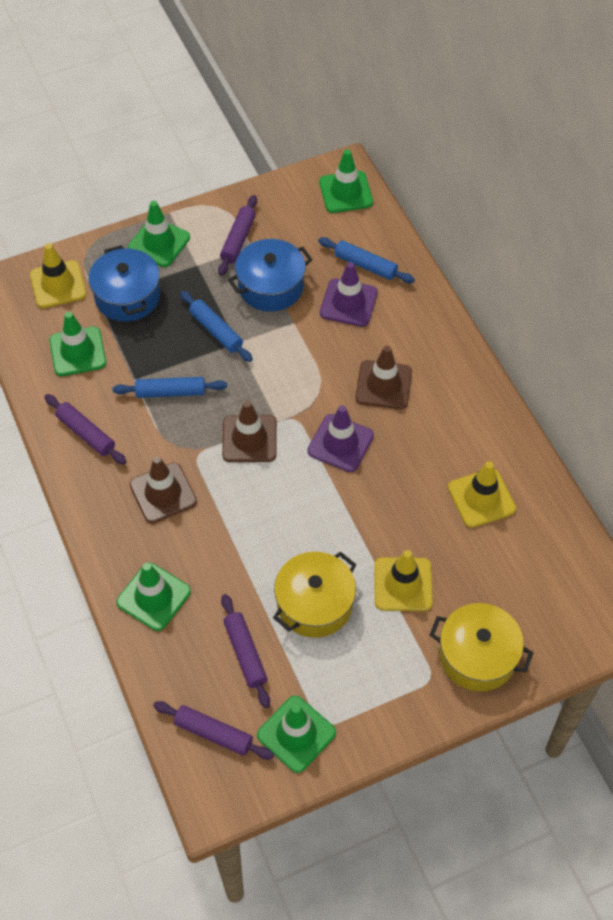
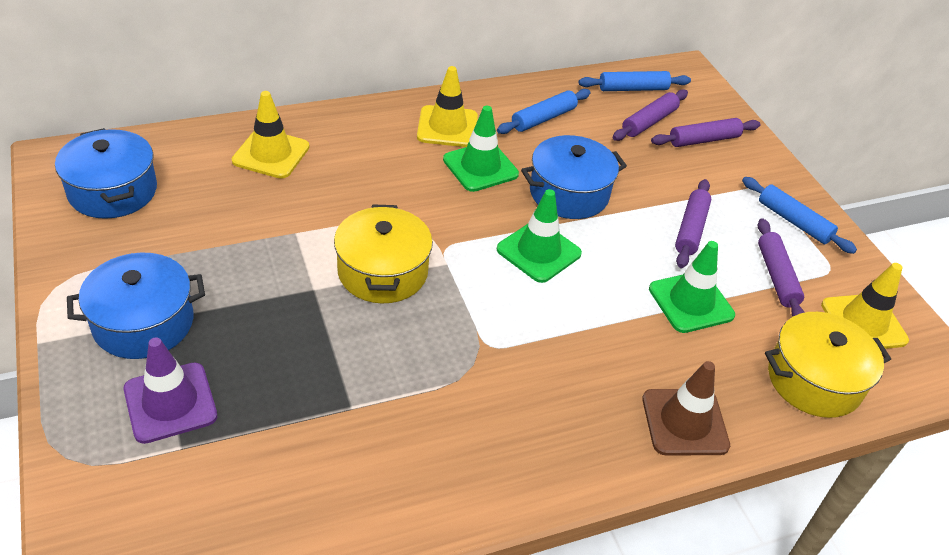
blue pot: 2 -> 3
brown traffic cone: 3 -> 1
green traffic cone: 5 -> 3
purple traffic cone: 2 -> 1

